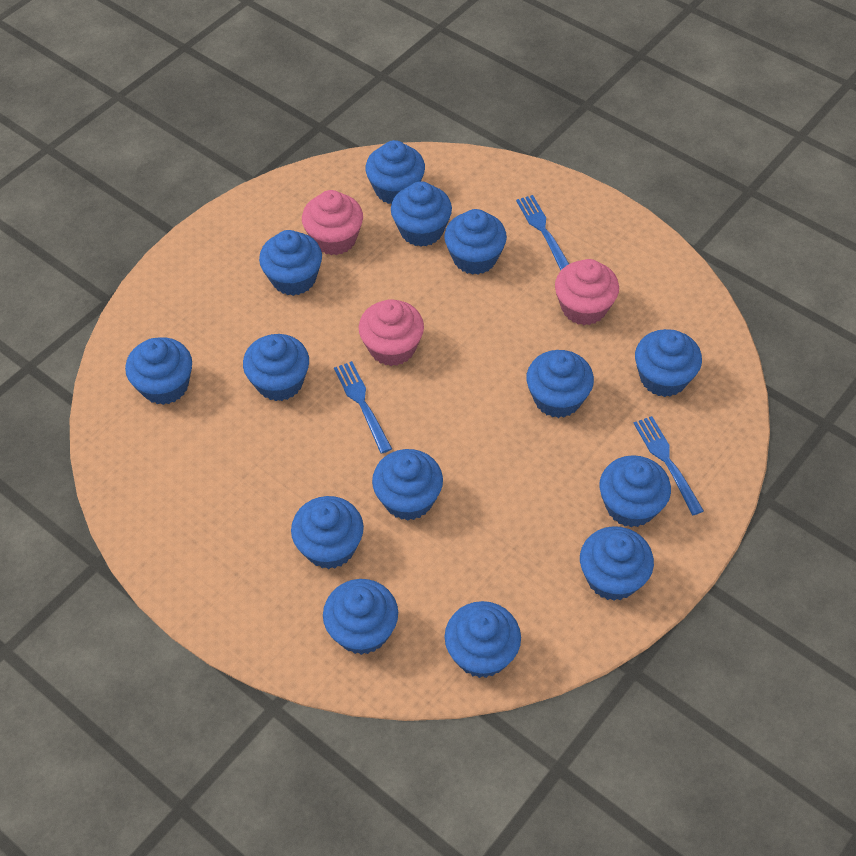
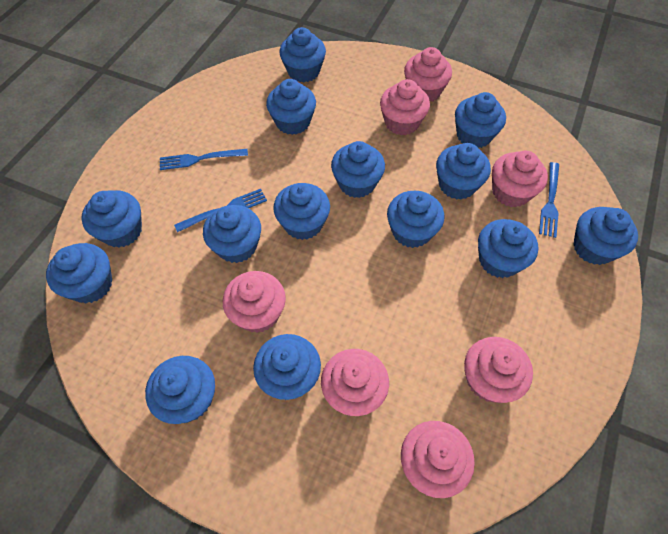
pink cupcake: 3 -> 7

